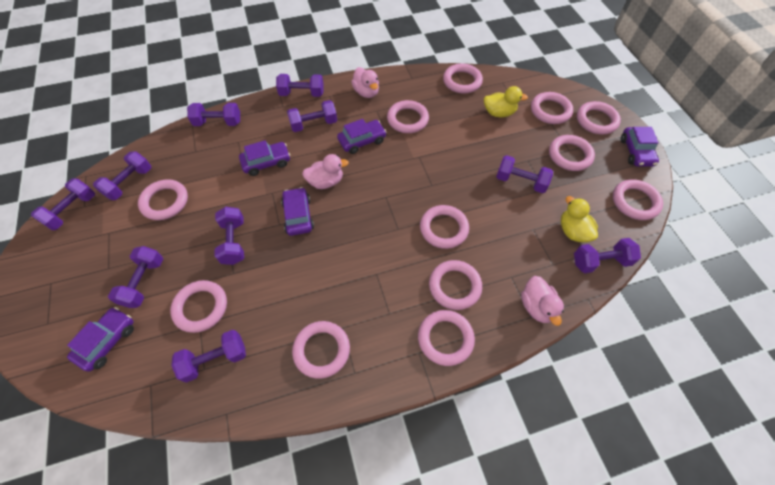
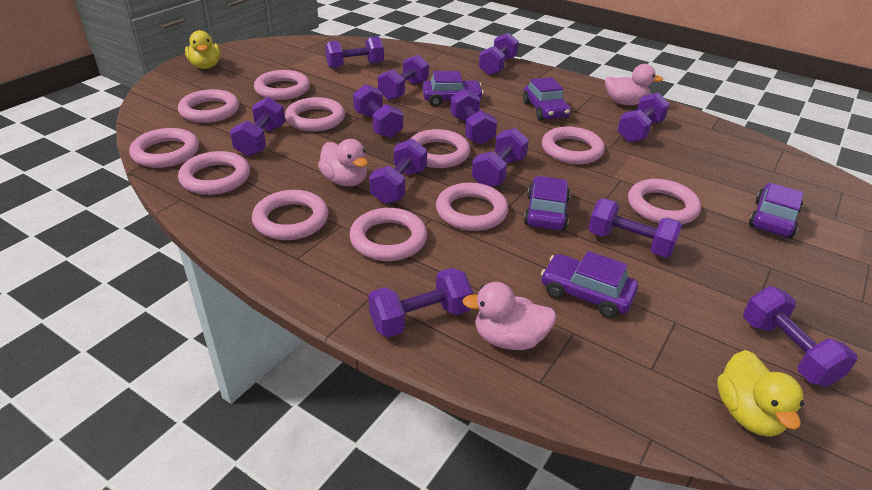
pink ring: 12 -> 11
purple dumbbell: 10 -> 12

